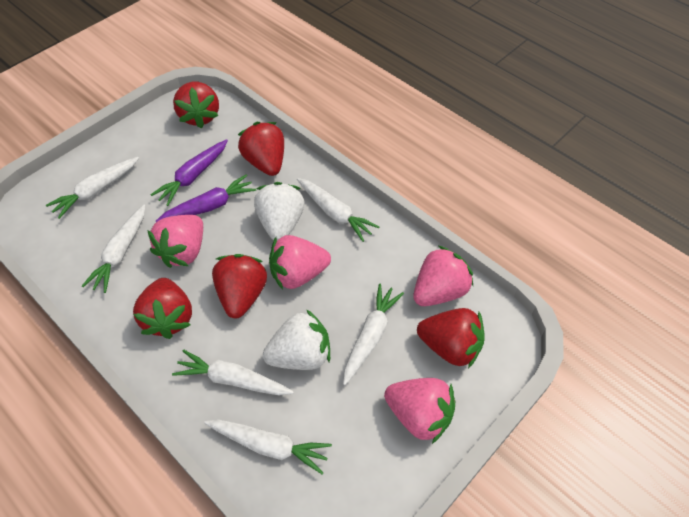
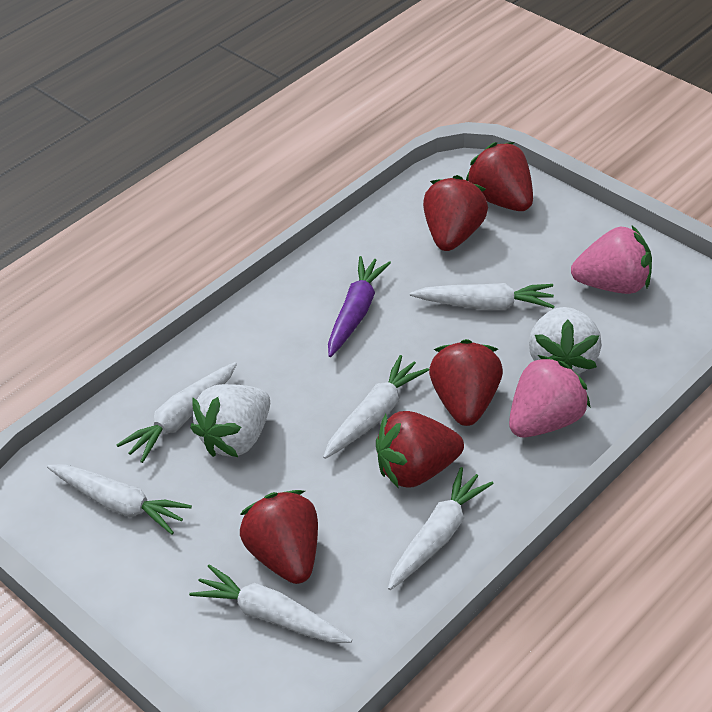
pink strawberry: 4 -> 2
purple carrot: 2 -> 1

